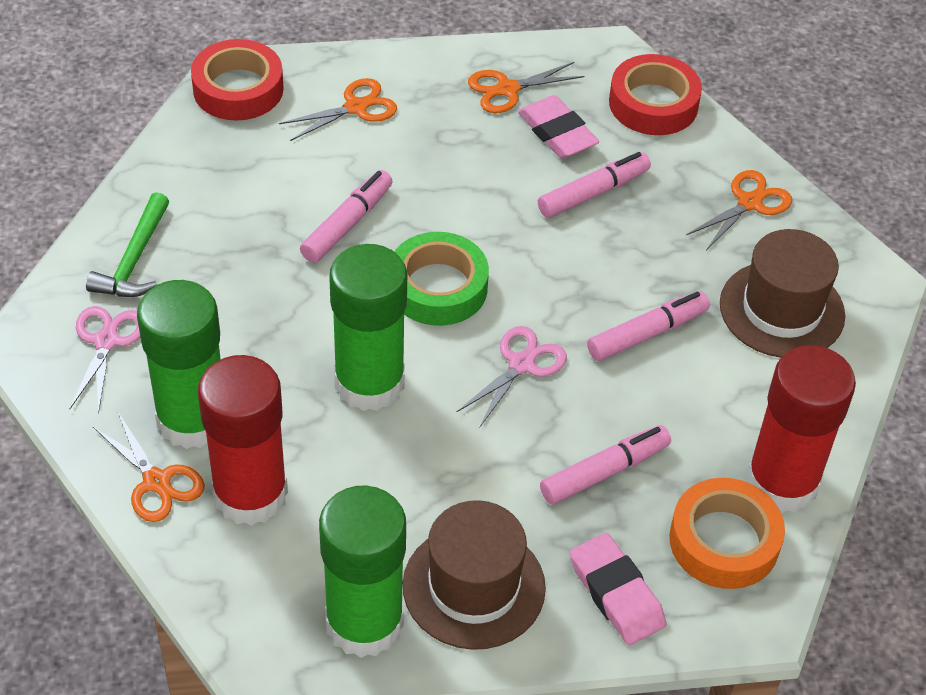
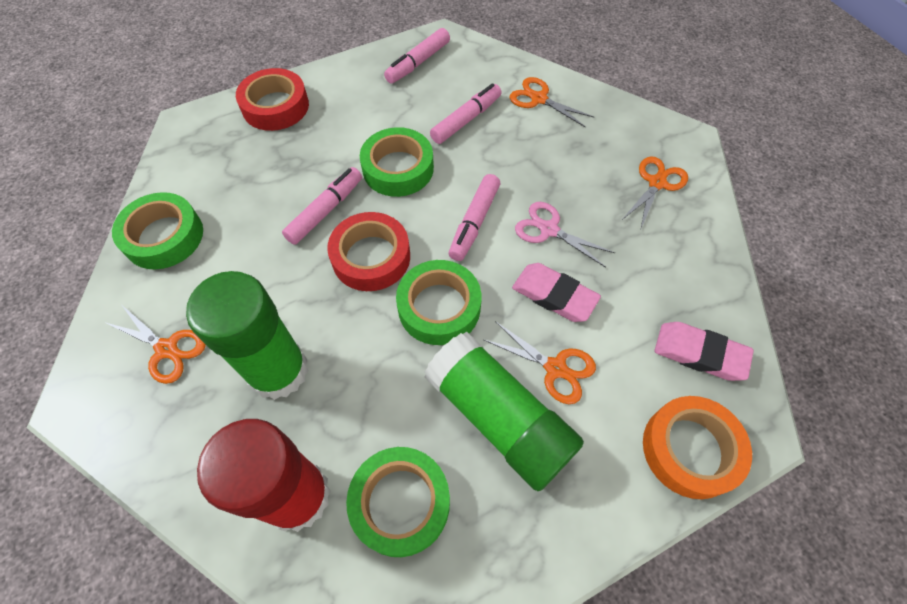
brown hat: 2 -> 0
green glue stick: 3 -> 2
green hammer: 1 -> 0
green tape: 1 -> 4
pink scissors: 2 -> 1
red glue stick: 2 -> 1

